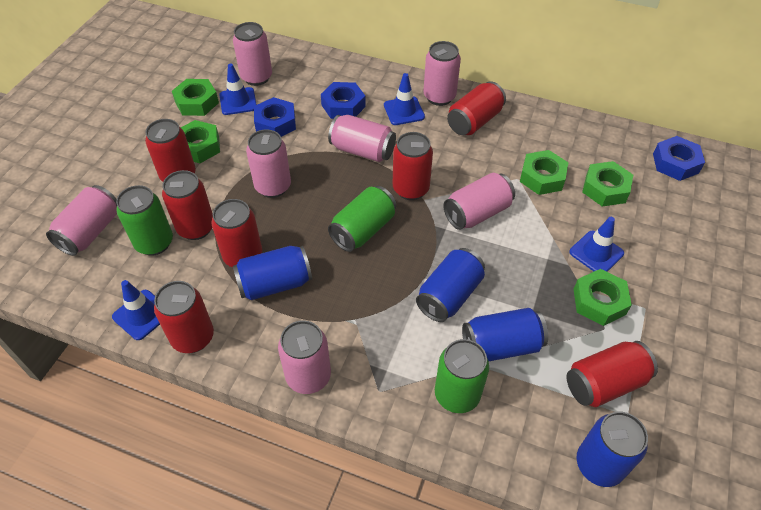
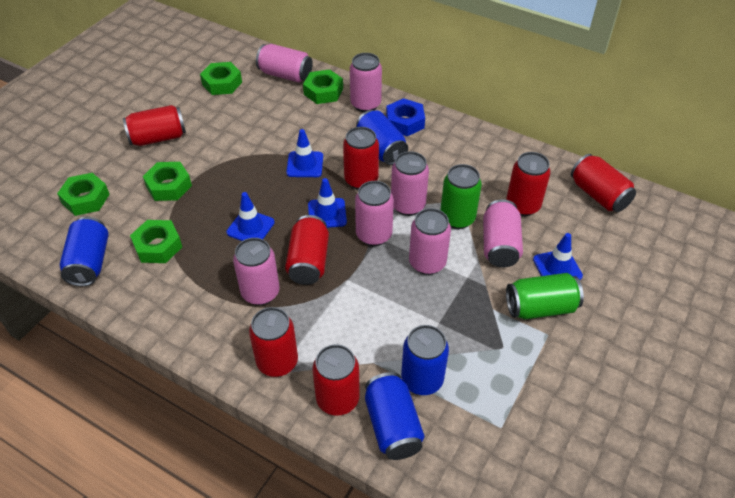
blue nut: 3 -> 1
green can: 3 -> 2

